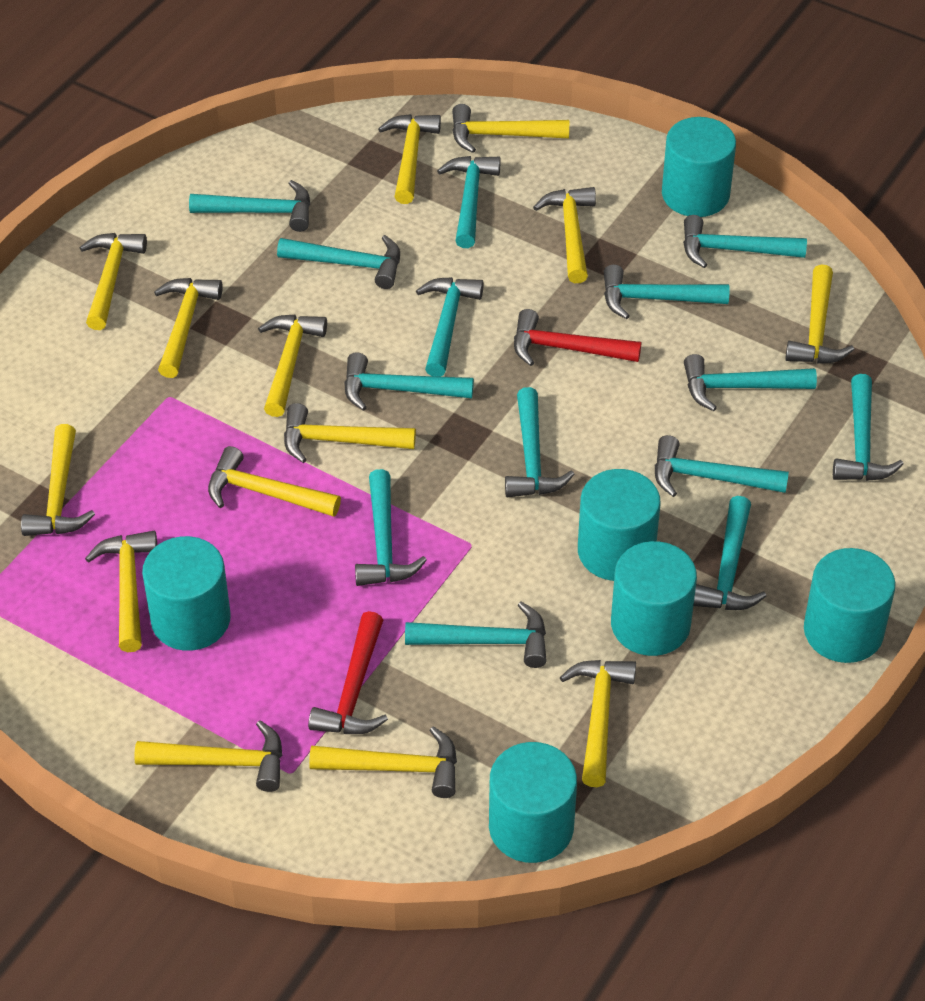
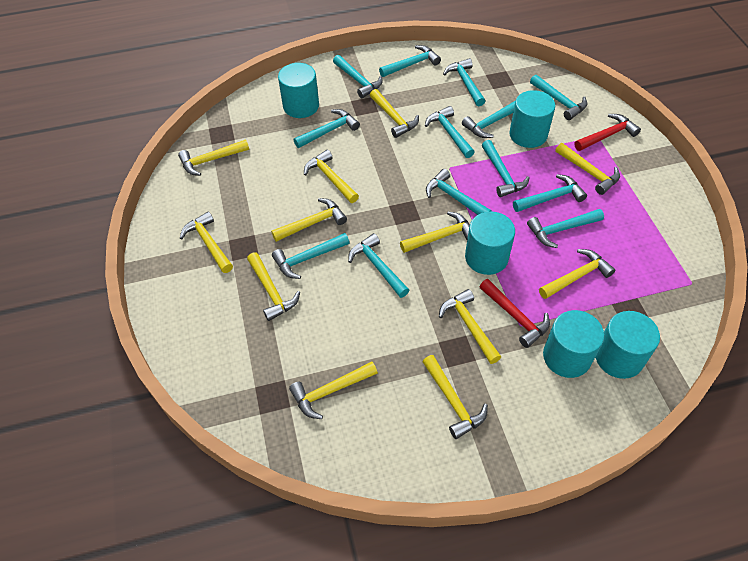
turquoise cylinder: 6 -> 5
turquoise hammer: 14 -> 13
yellow hammer: 14 -> 12

